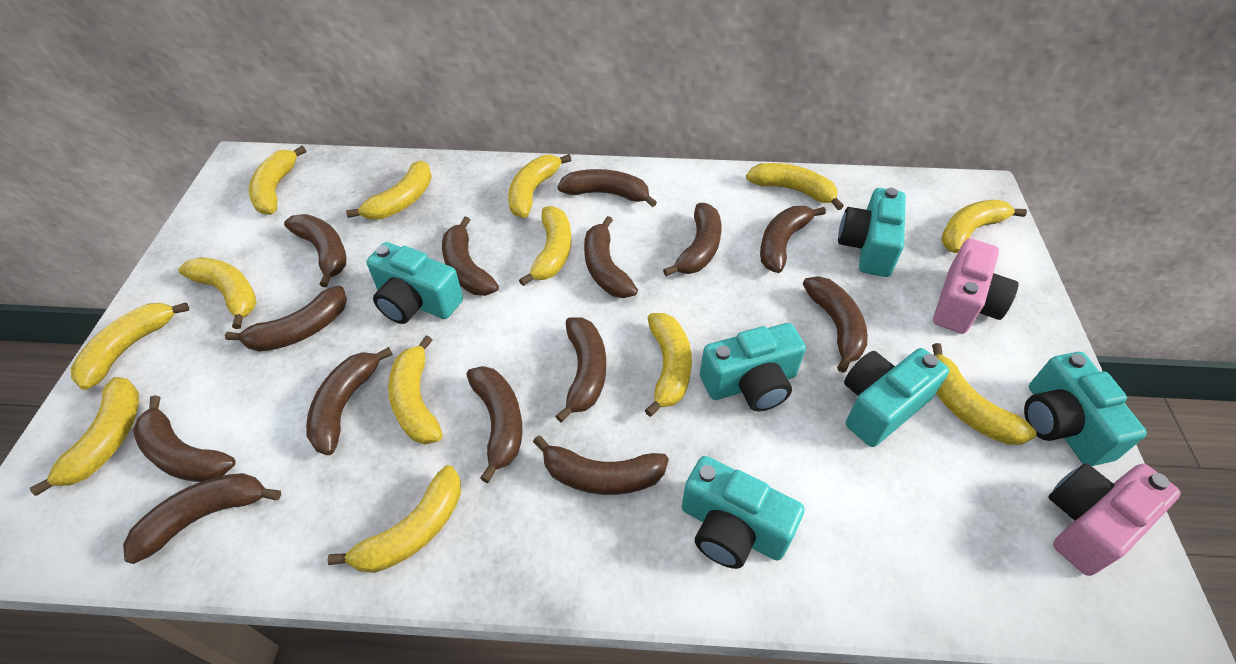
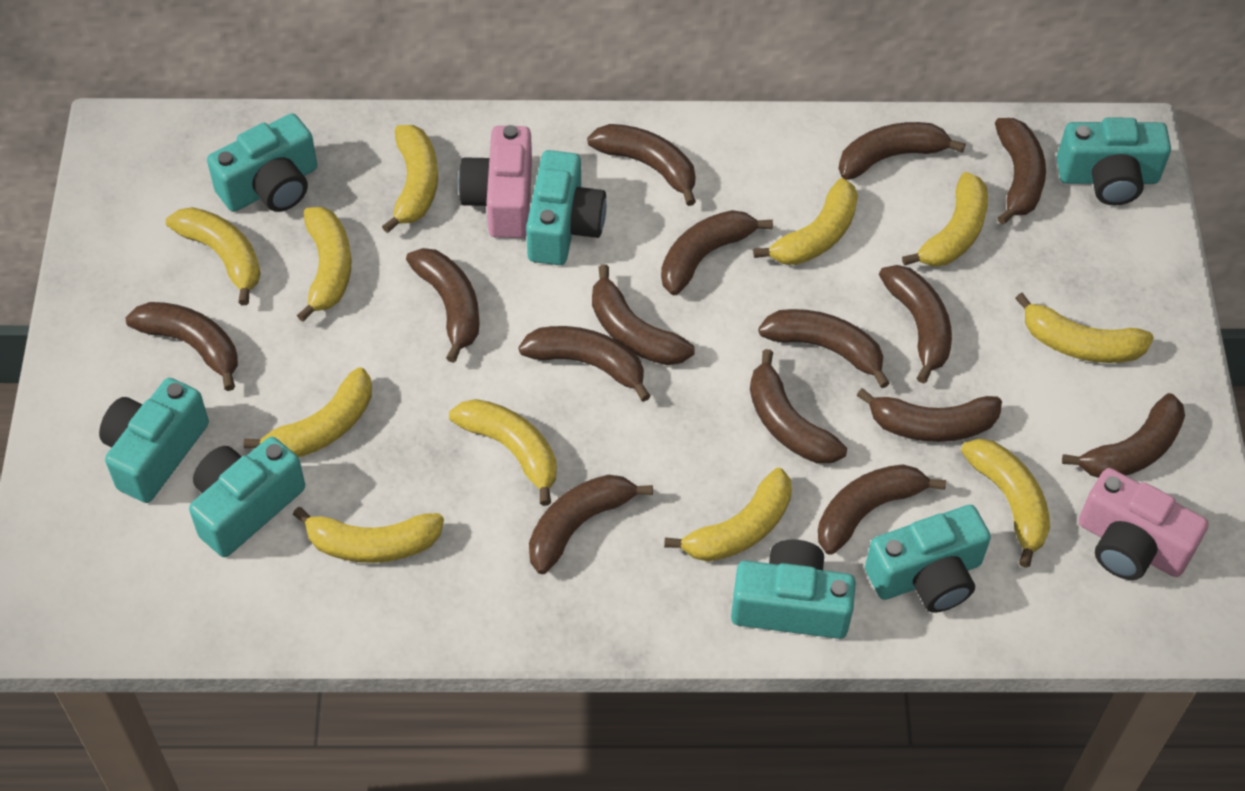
brown banana: 14 -> 15
turquoise camera: 6 -> 7
yellow banana: 13 -> 11

